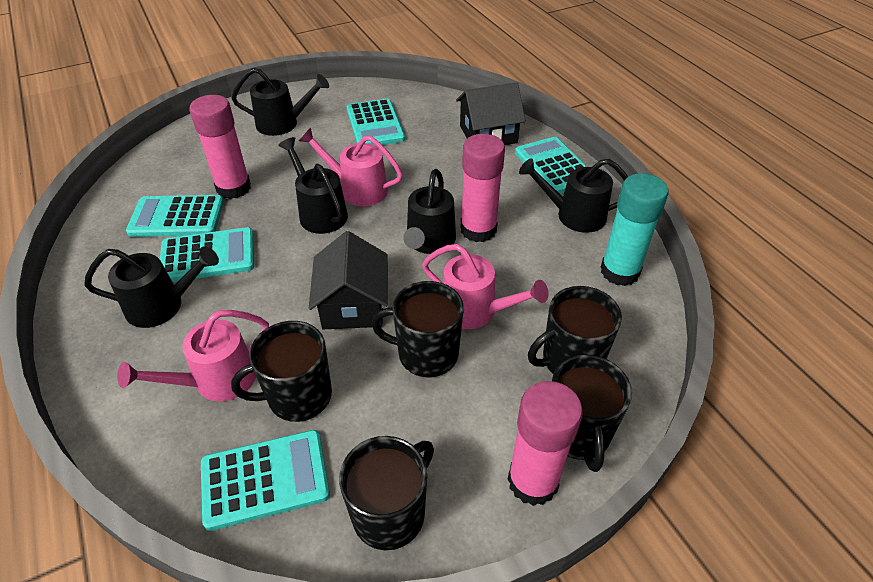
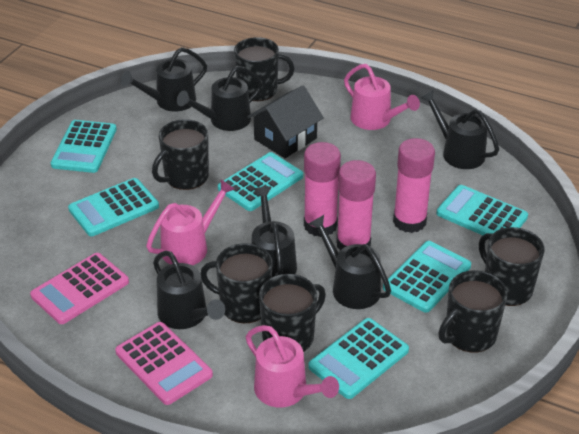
black house: 2 -> 1
black mug: 5 -> 6
black watering can: 5 -> 6
pink calculator: 0 -> 2
turquoise calculator: 5 -> 6
turquoise glue stick: 1 -> 0

